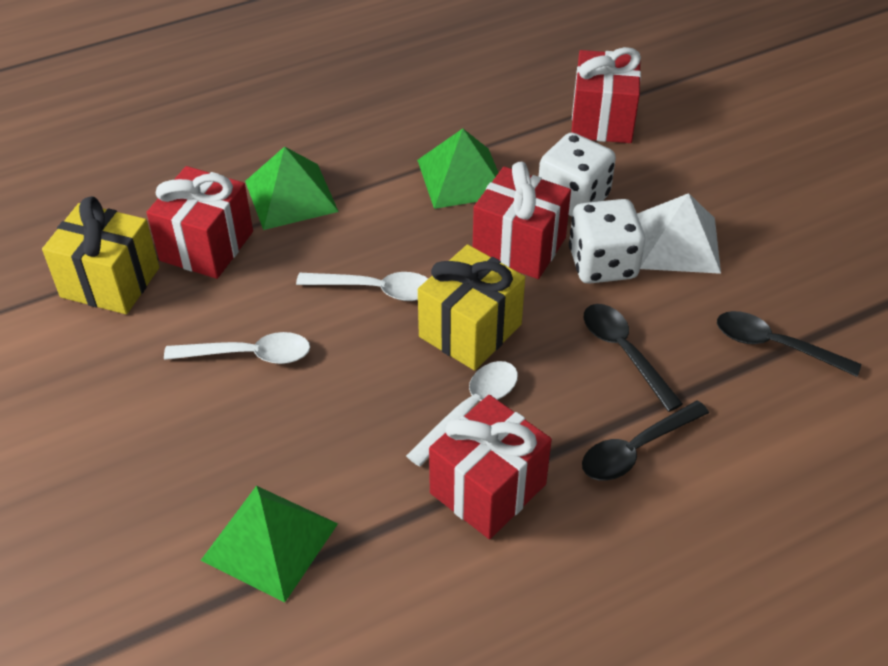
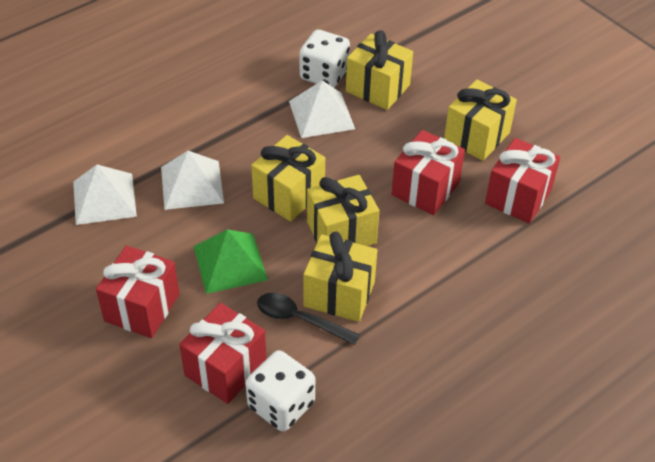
black spoon: 3 -> 1
green pyramid: 3 -> 1
white pyramid: 1 -> 3
white spoon: 3 -> 0
yellow gift: 2 -> 5

